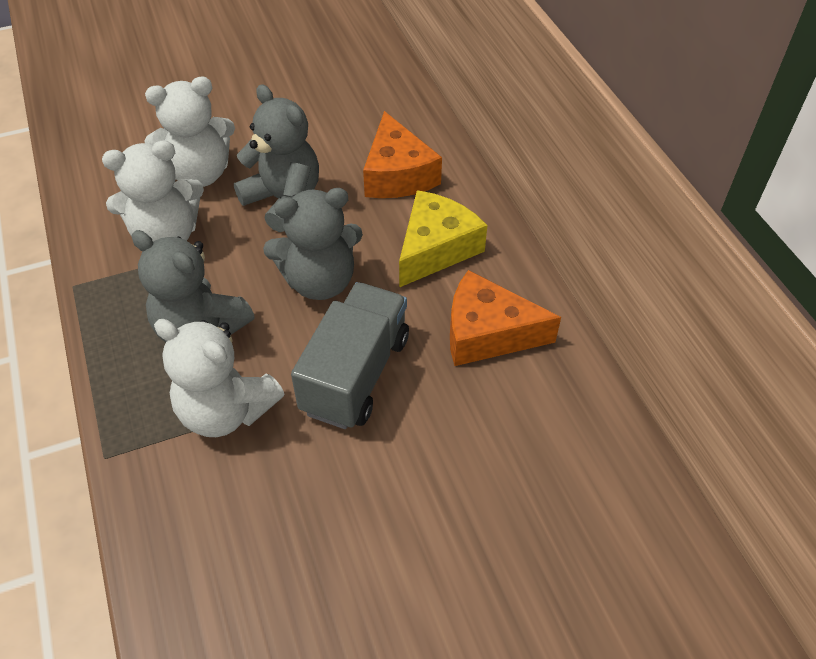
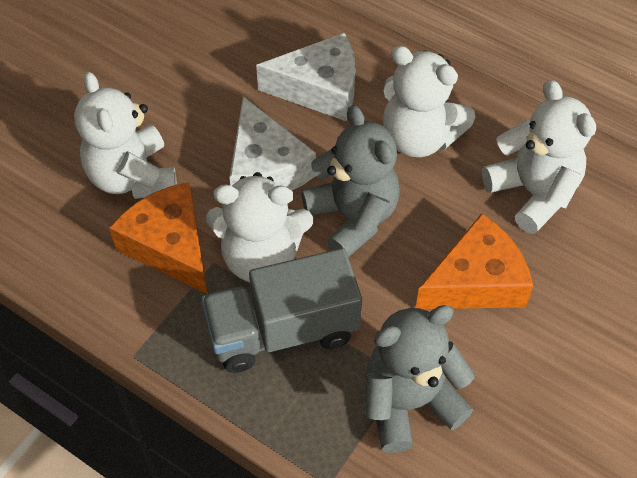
grey teddy bear: 3 -> 2
white cheese: 0 -> 2
white teddy bear: 3 -> 4
yellow cheese: 1 -> 0

